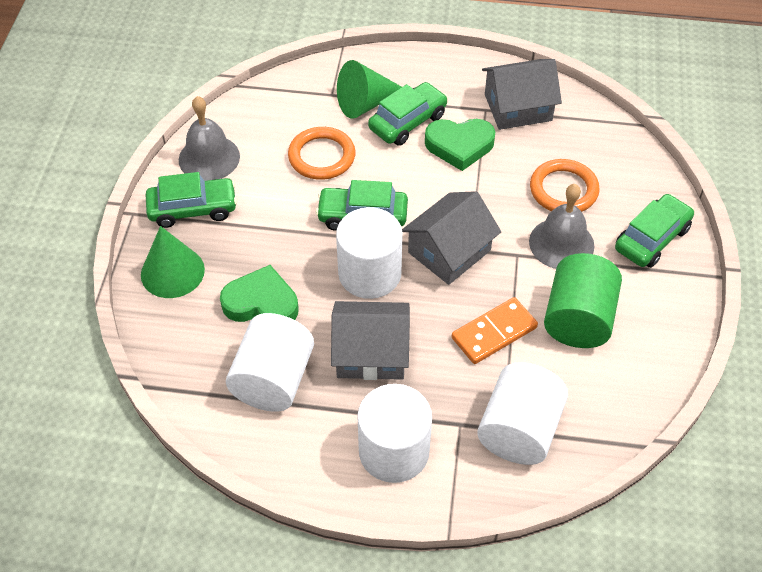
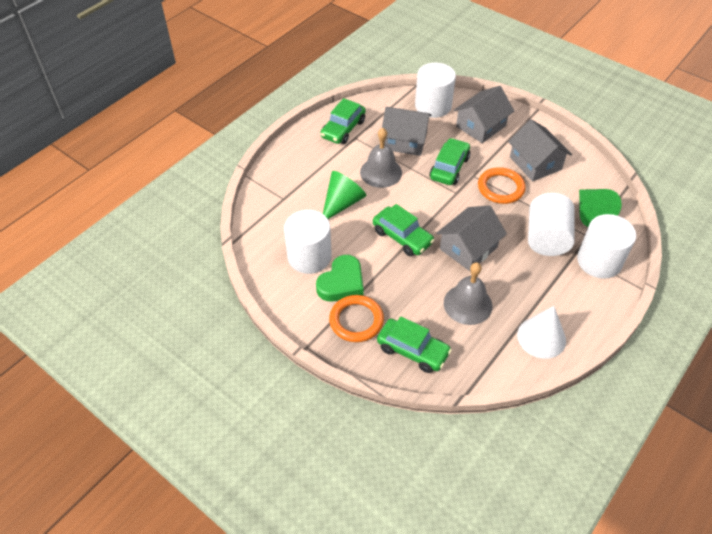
green cylinder: 1 -> 0
green heart: 2 -> 1
grey house: 3 -> 4
orange domino: 1 -> 0
white cone: 0 -> 1

